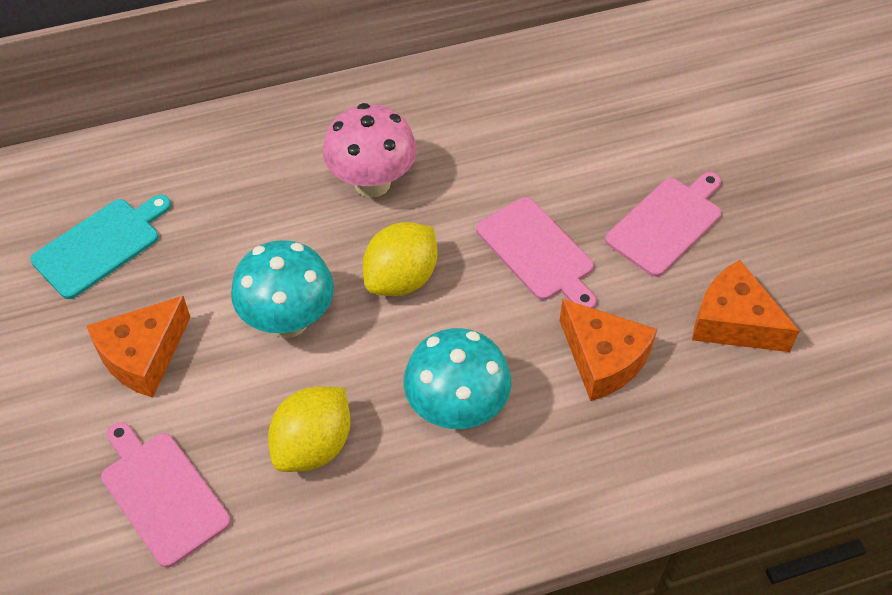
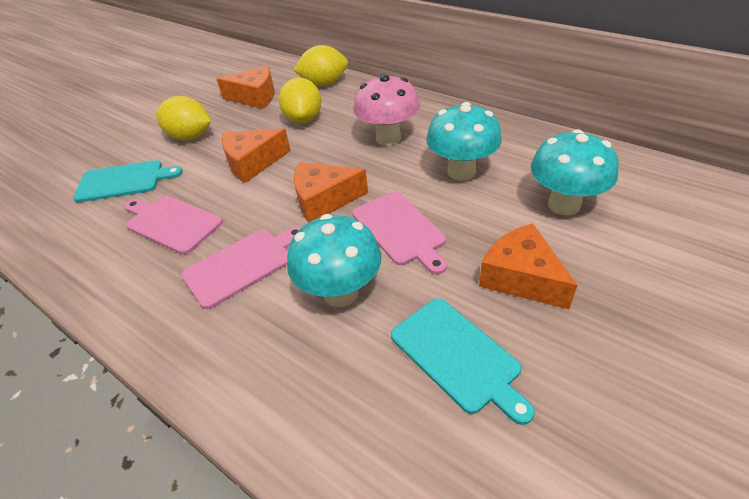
orange cheese: 3 -> 4
turquoise cutting board: 1 -> 2
turquoise mushroom: 2 -> 3
yellow lemon: 2 -> 3

